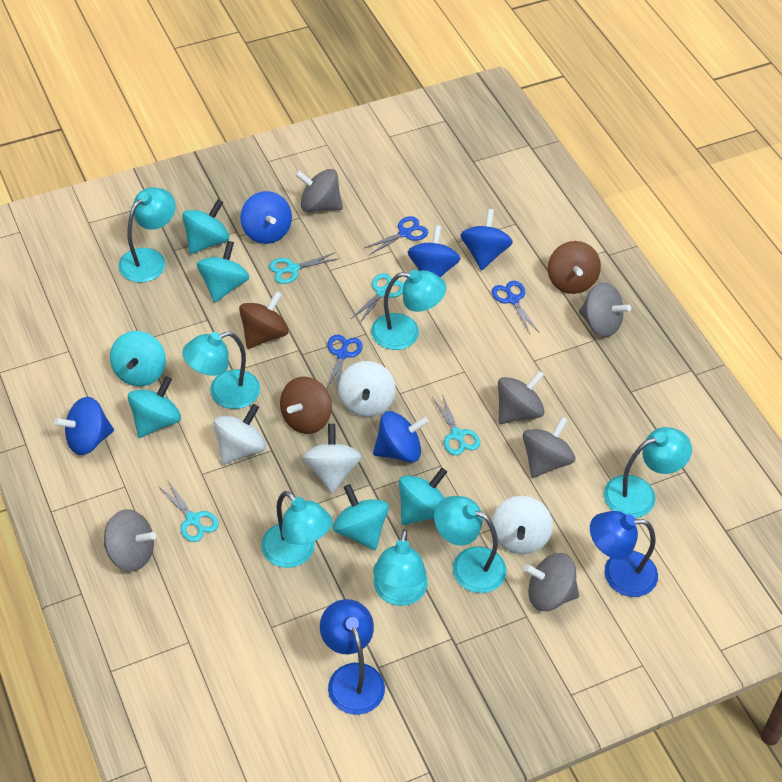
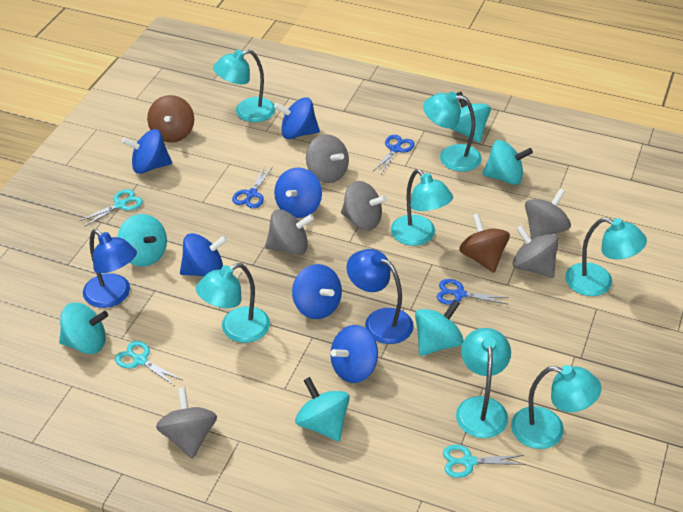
blue spinning top: 5 -> 6
brown spinning top: 3 -> 2
turquoise scissors: 4 -> 3
white spinning top: 4 -> 0

